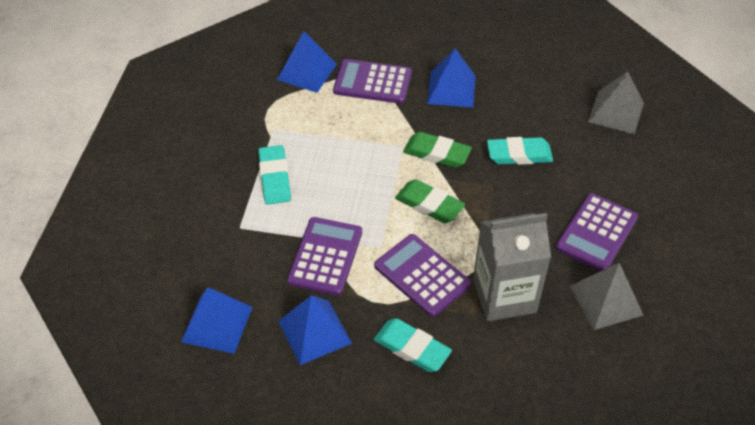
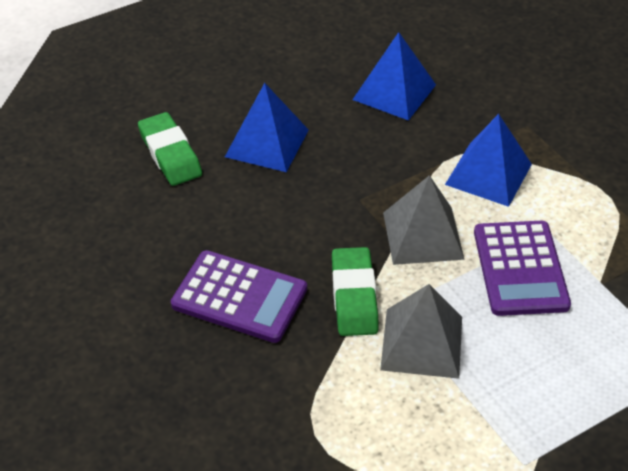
blue pyramid: 4 -> 3
grey carton: 1 -> 0
purple calculator: 4 -> 2
turquoise eraser: 3 -> 0

